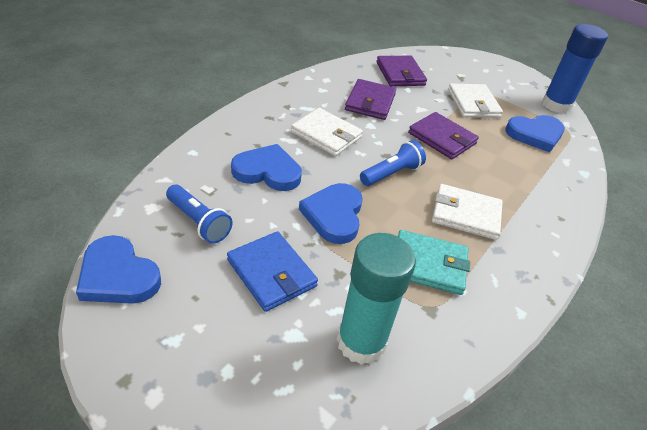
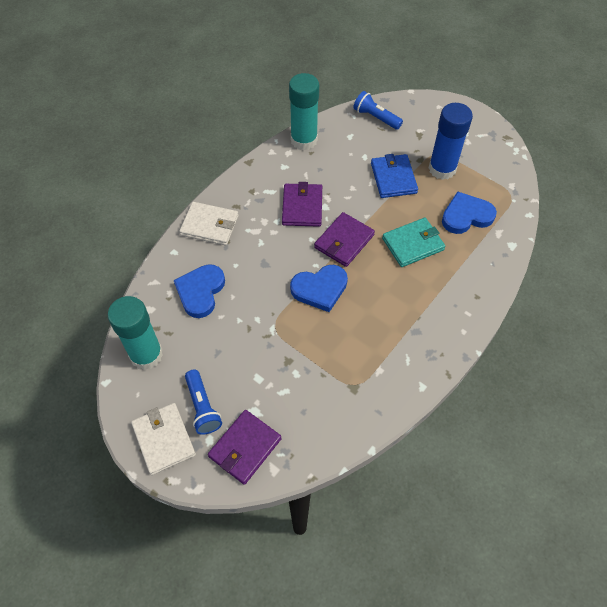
blue heart: 4 -> 3
turquoise glue stick: 1 -> 2
white wallet: 3 -> 2

